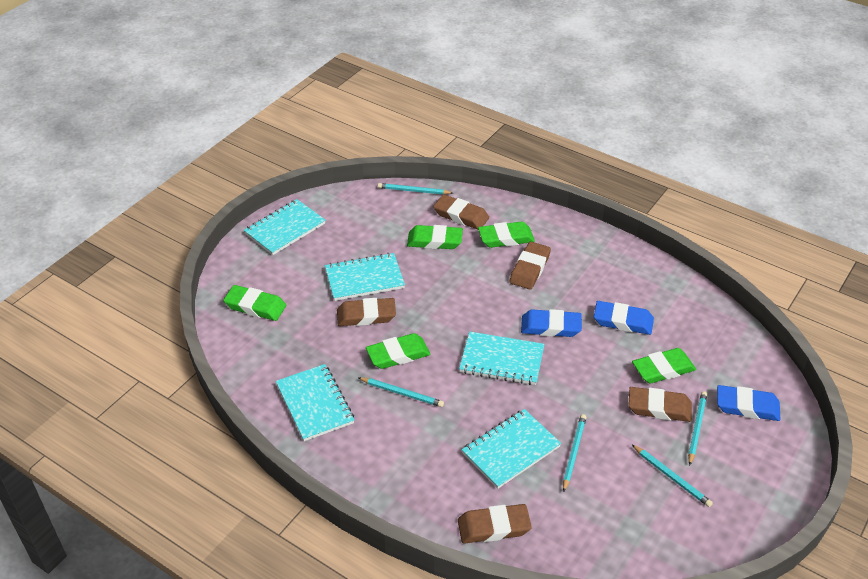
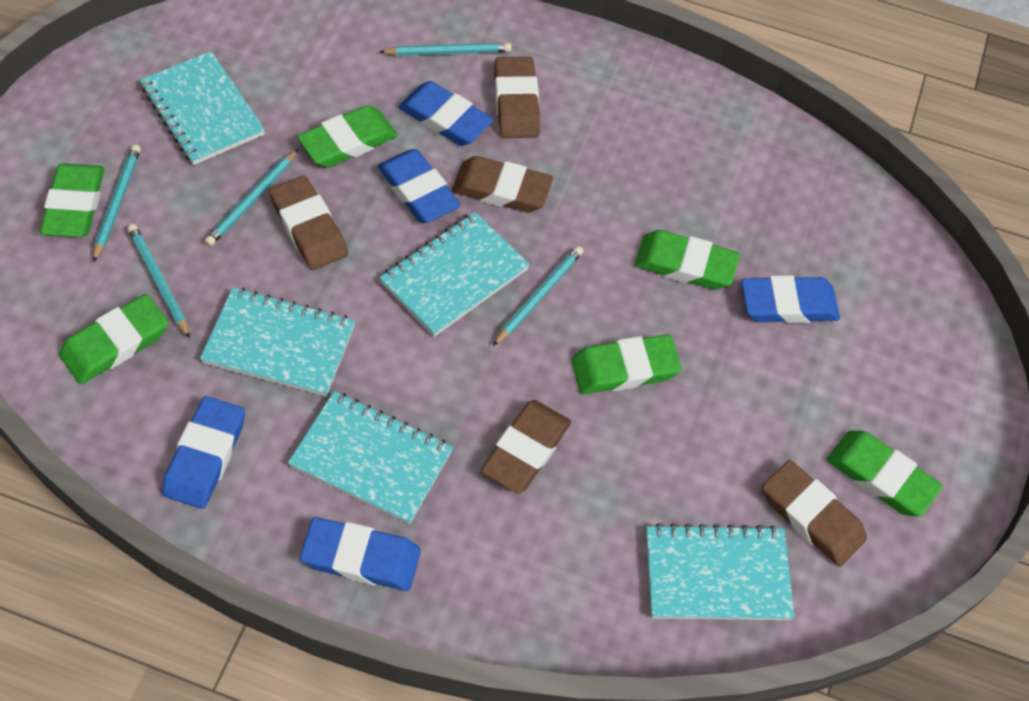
blue eraser: 3 -> 5
green eraser: 5 -> 6

